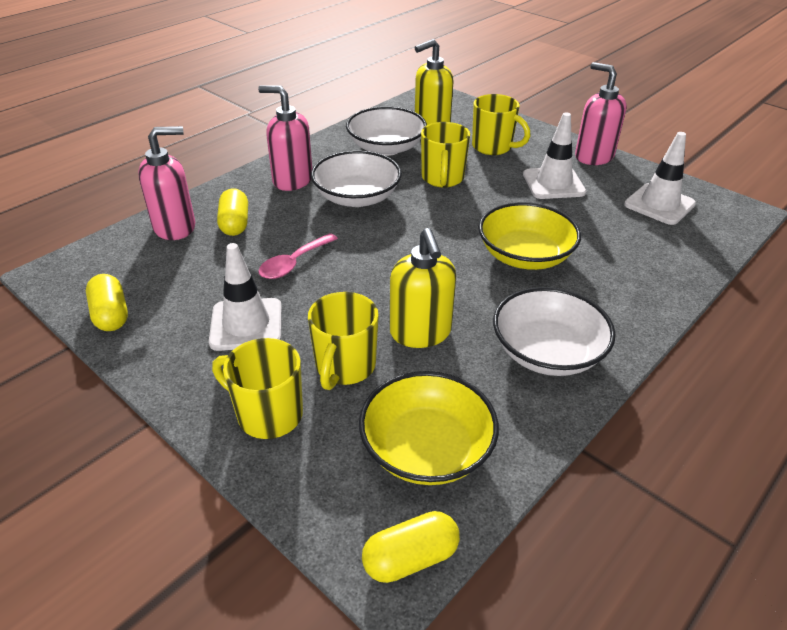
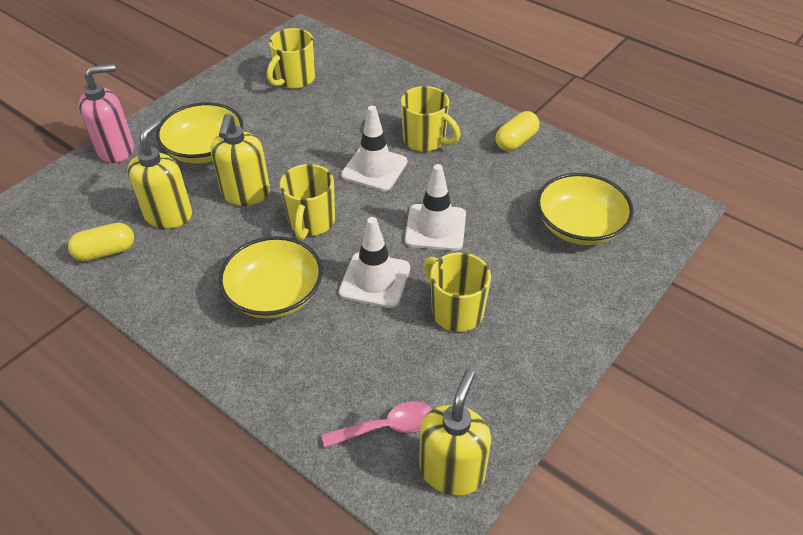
pink soap dispenser: 3 -> 1
white bowl: 3 -> 0
yellow bowl: 2 -> 3
yellow capsule: 3 -> 2
yellow soap dispenser: 2 -> 3

